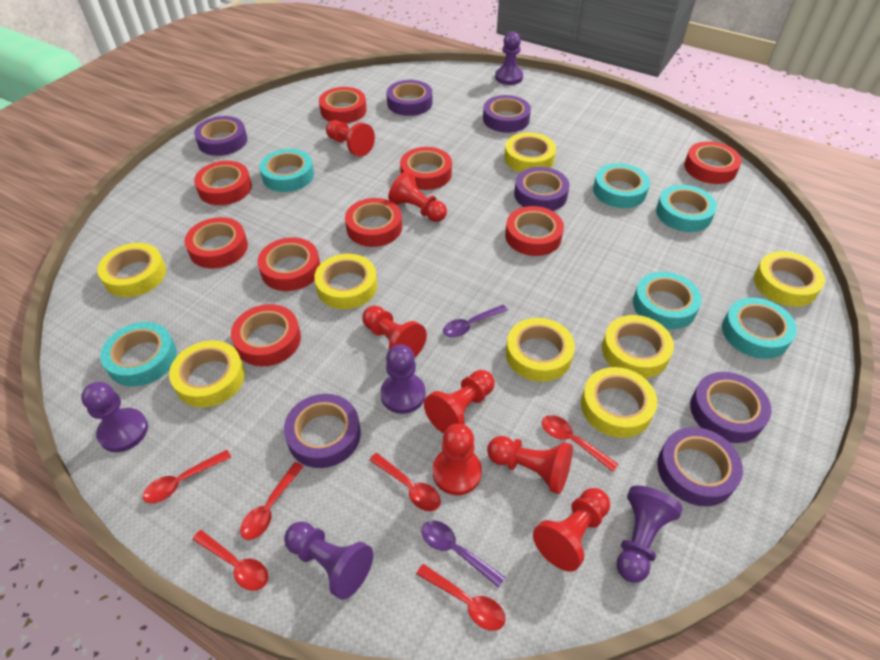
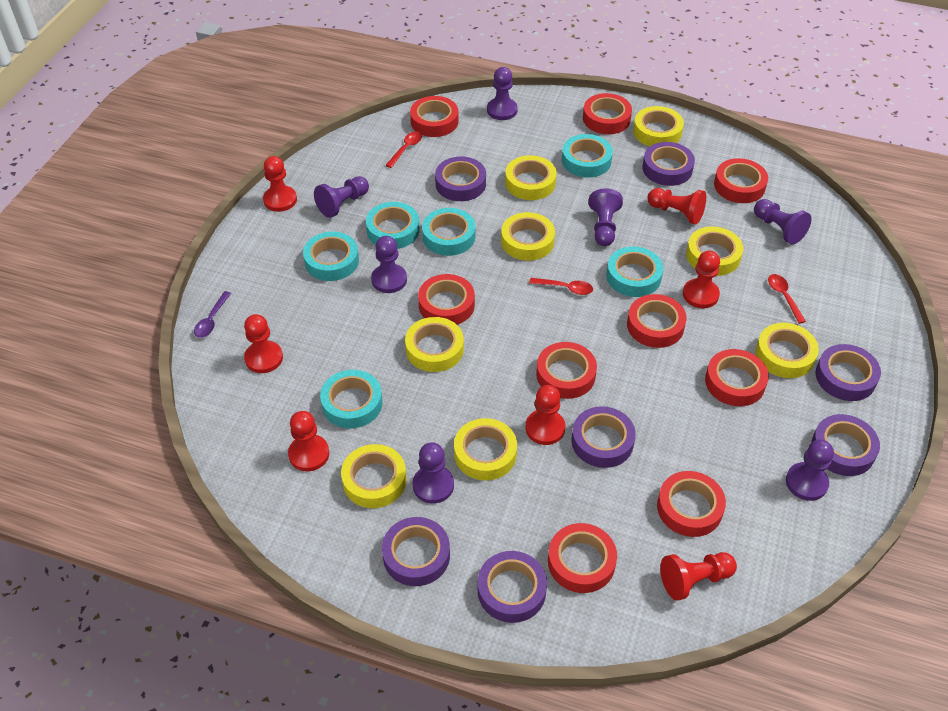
purple pawn: 5 -> 7
purple spoon: 2 -> 1
red spoon: 6 -> 3

